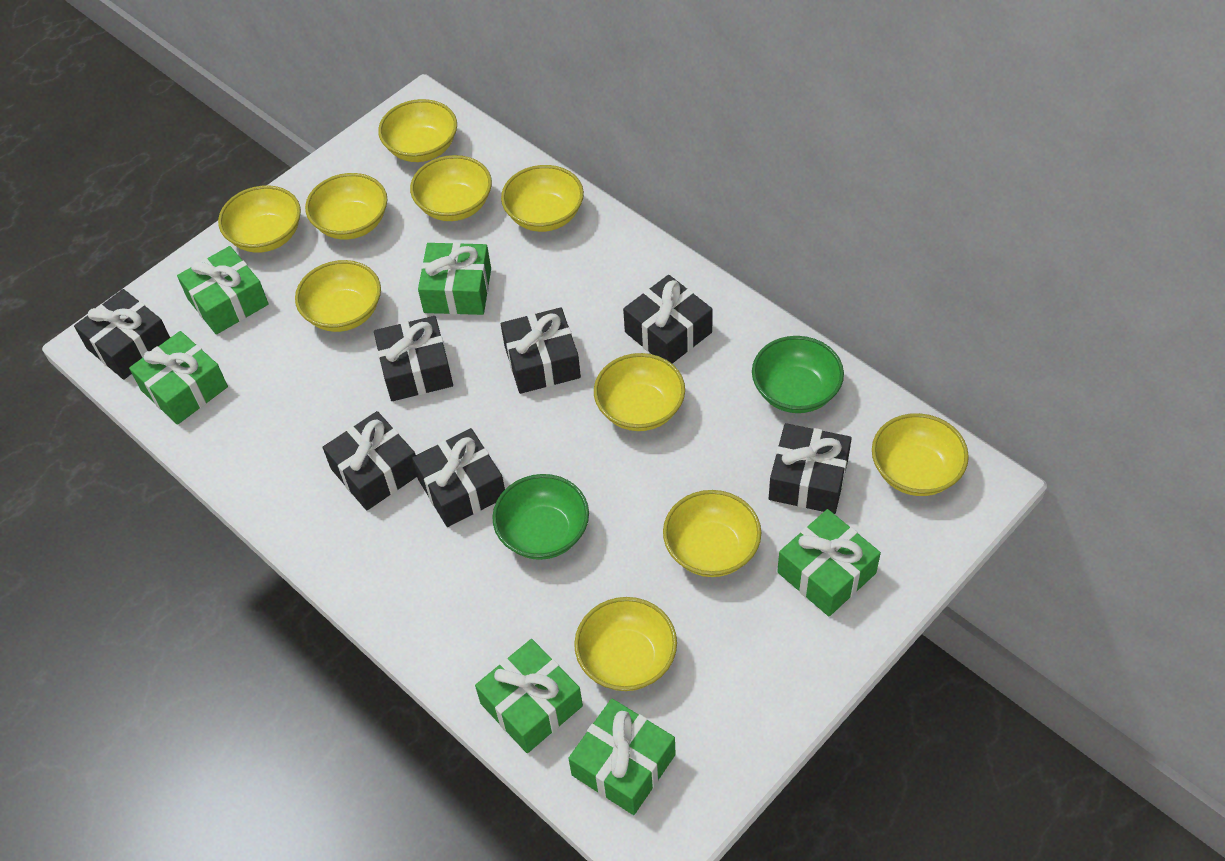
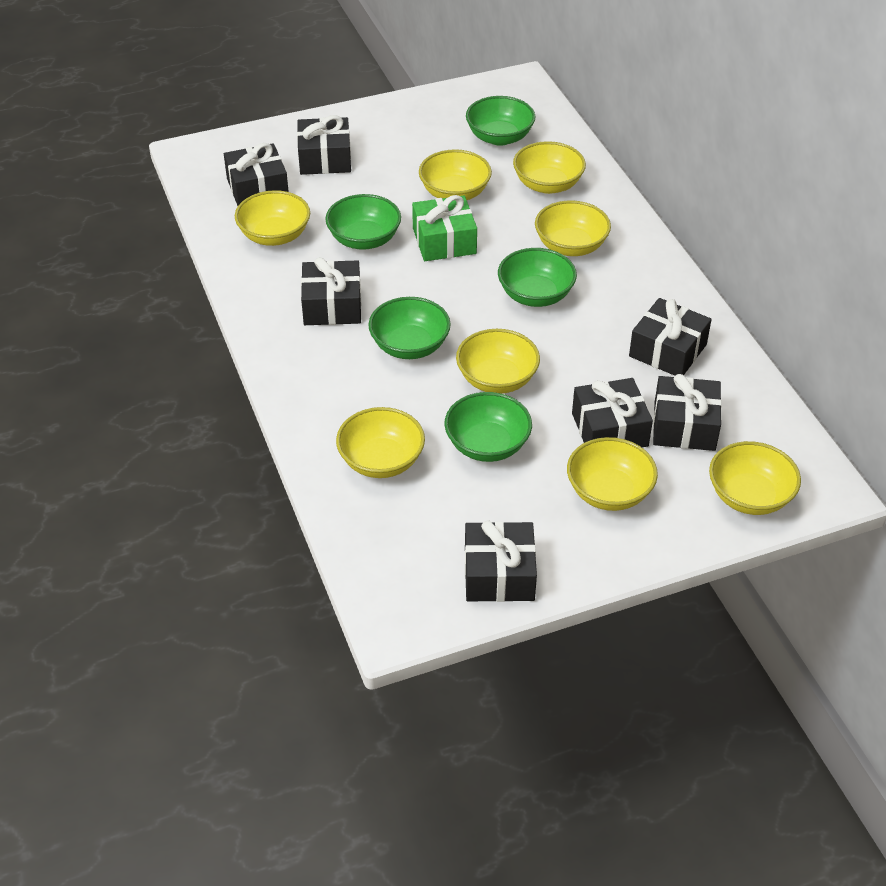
green bowl: 2 -> 5
green gift: 6 -> 1
yellow bowl: 10 -> 8

